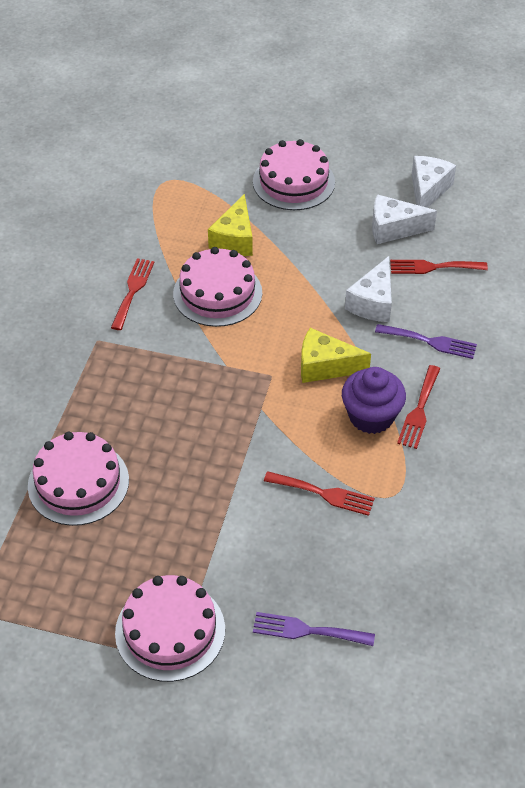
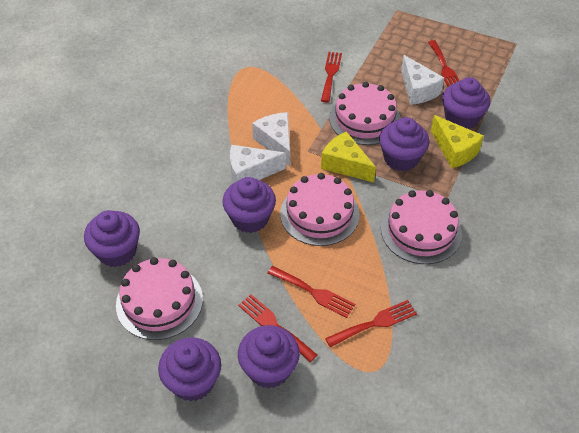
purple cupcake: 1 -> 6
purple fork: 2 -> 0
red fork: 4 -> 5

